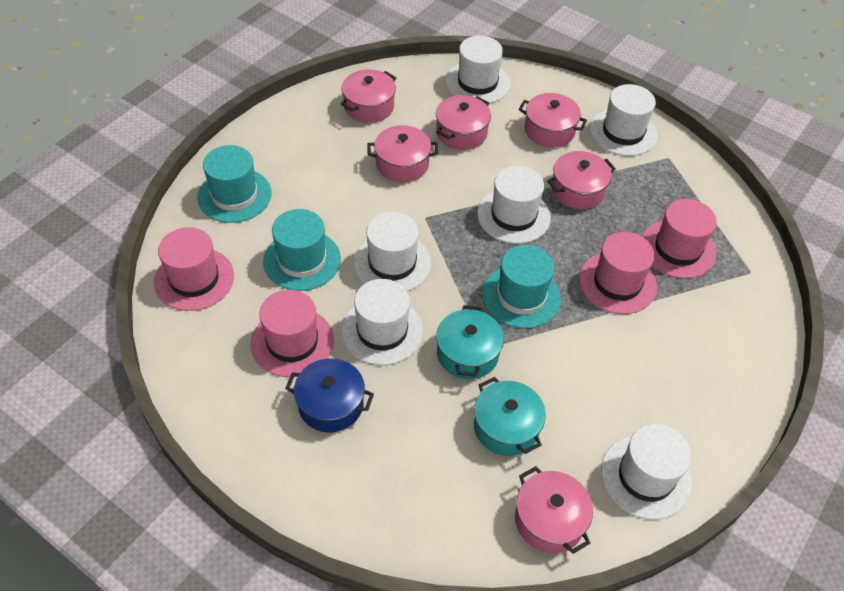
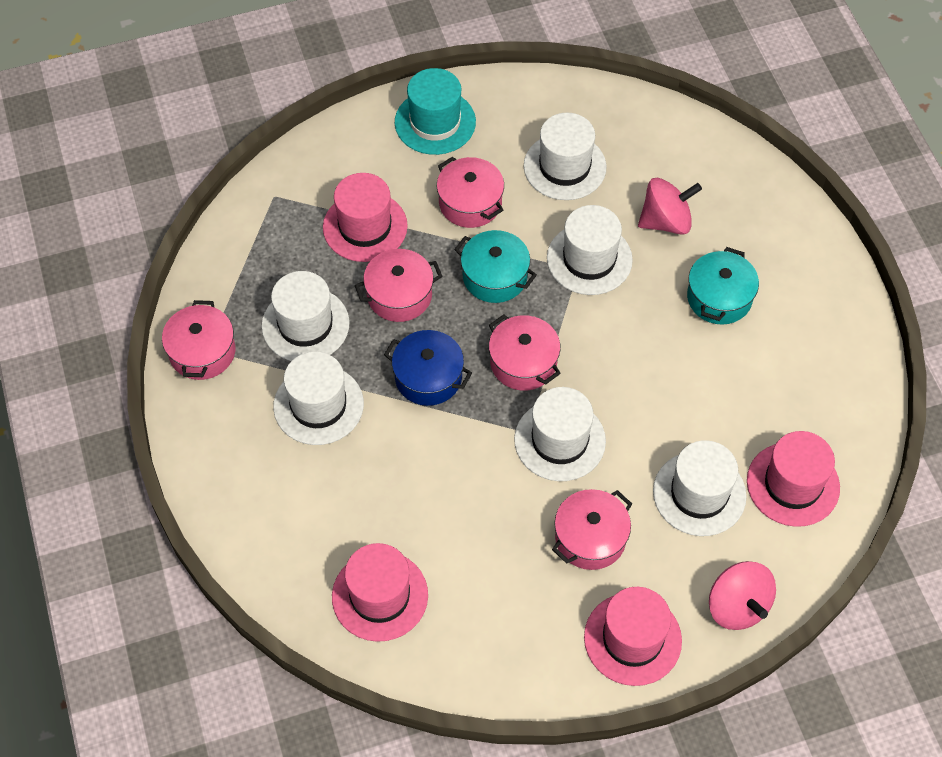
pink pot: 6 -> 5
pink spinning top: 0 -> 2
turquoise hat: 3 -> 1

